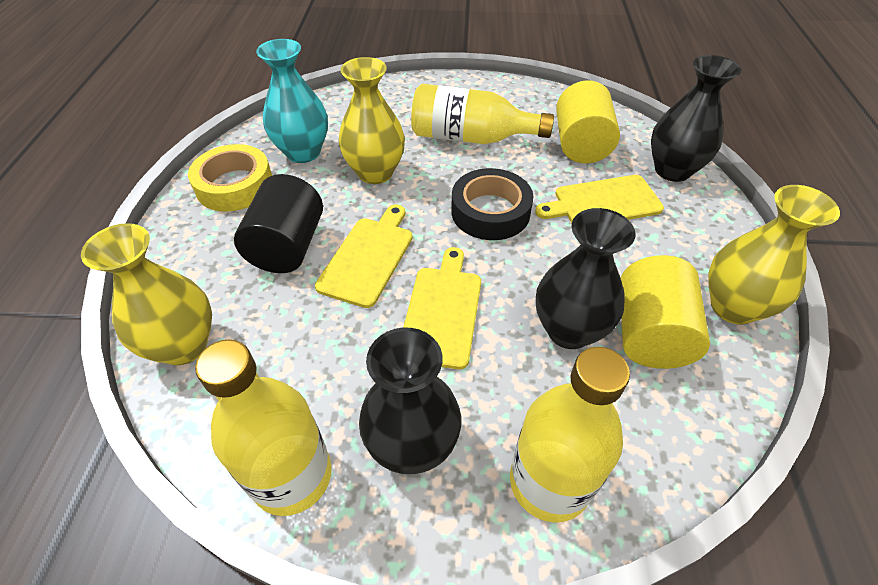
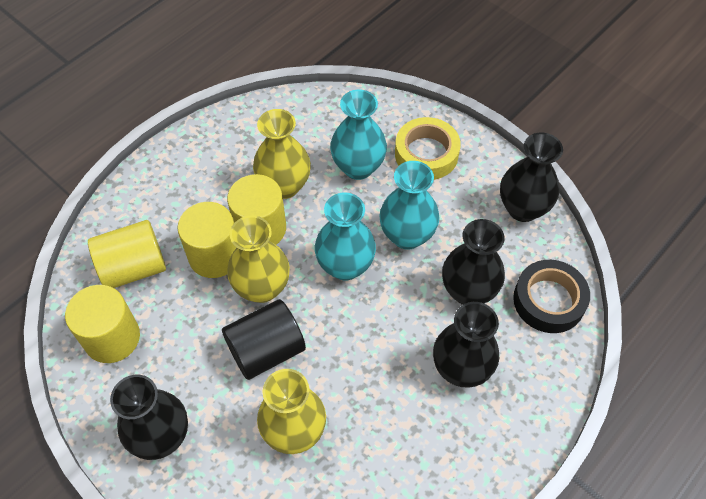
black vase: 3 -> 4
turquoise vase: 1 -> 3
yellow bottle: 3 -> 0
yellow cutting board: 3 -> 0
yellow cylinder: 2 -> 4

